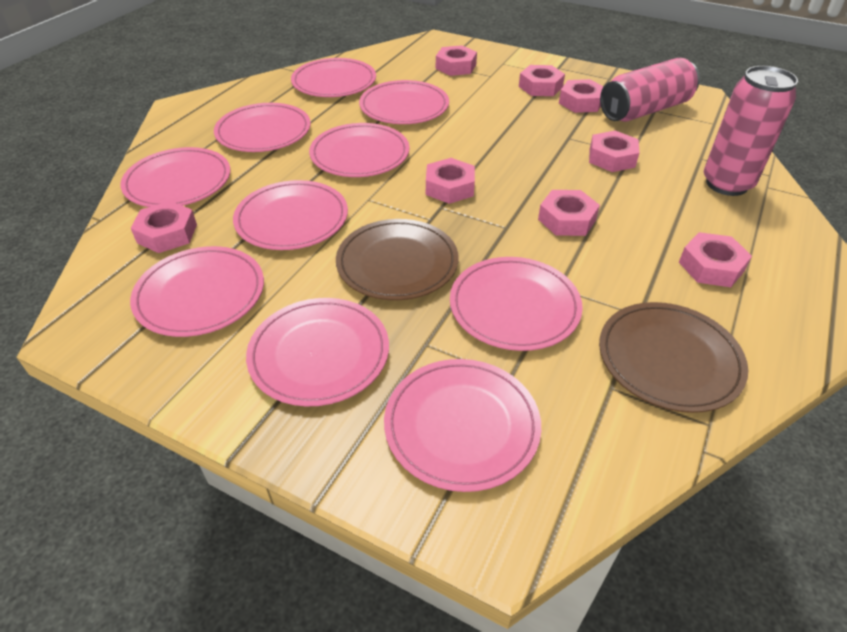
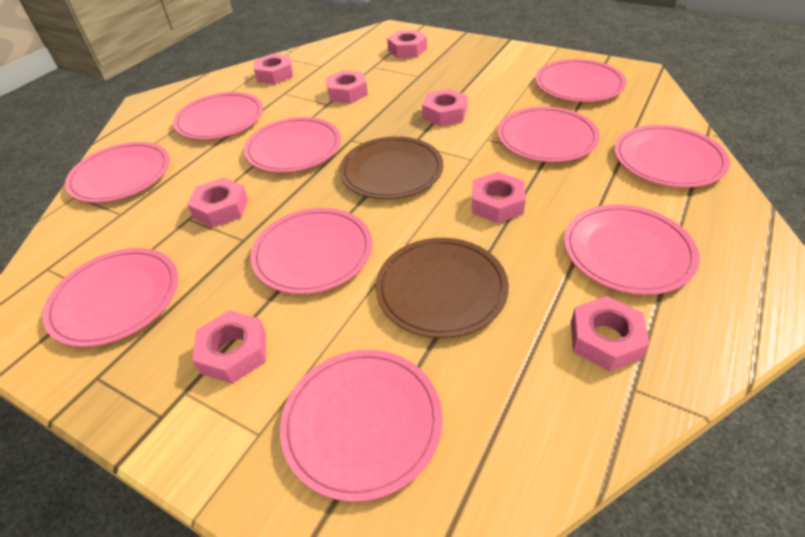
pink can: 2 -> 0

